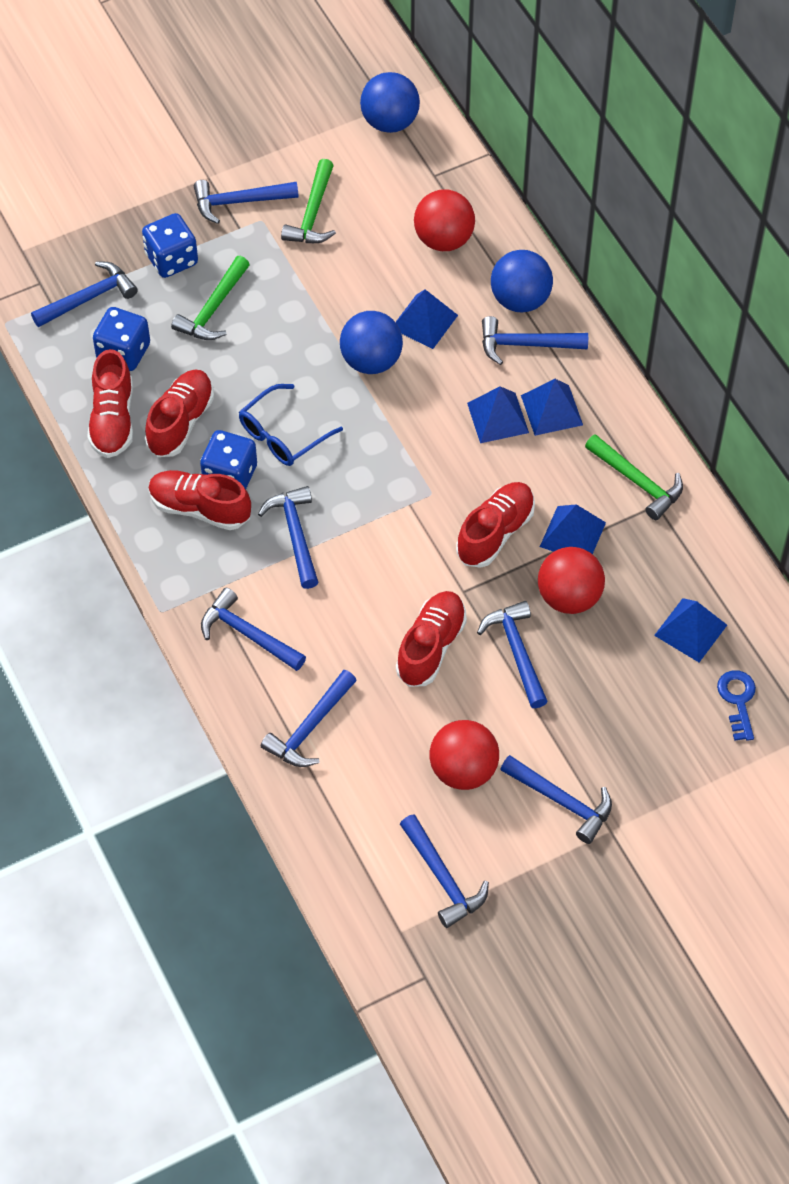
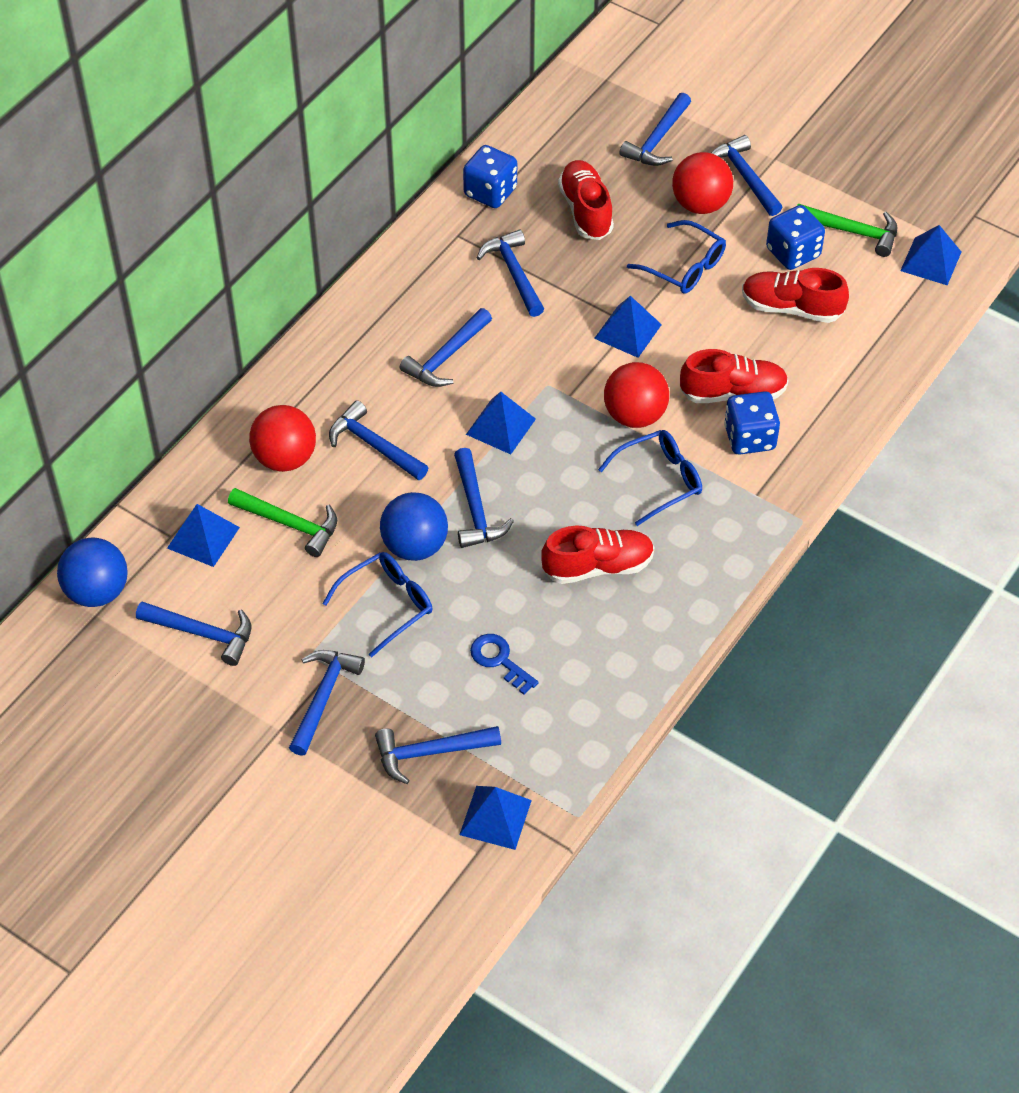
blue ball: 3 -> 2
blue glasses: 1 -> 3
green hammer: 3 -> 2
red shoe: 5 -> 4

